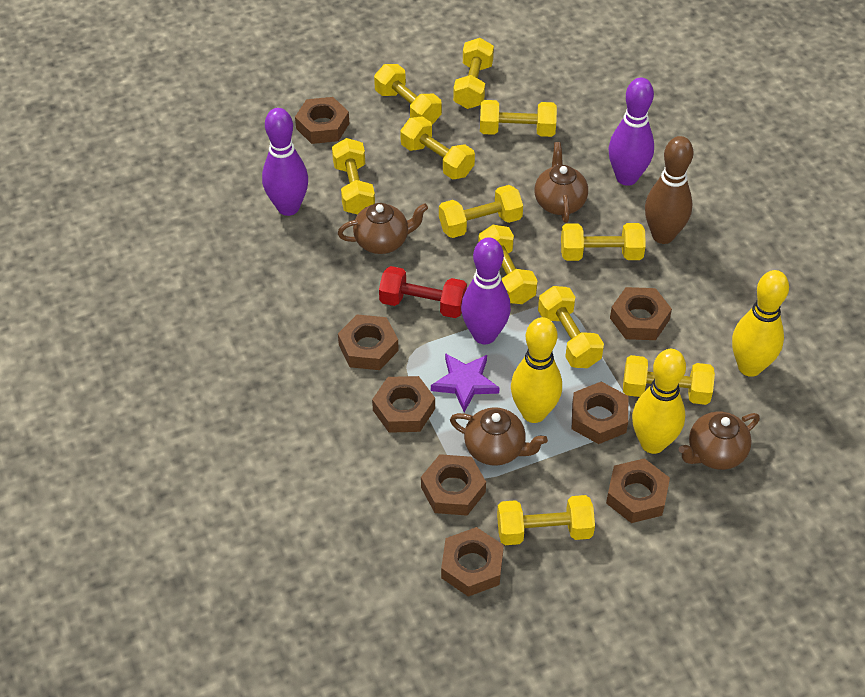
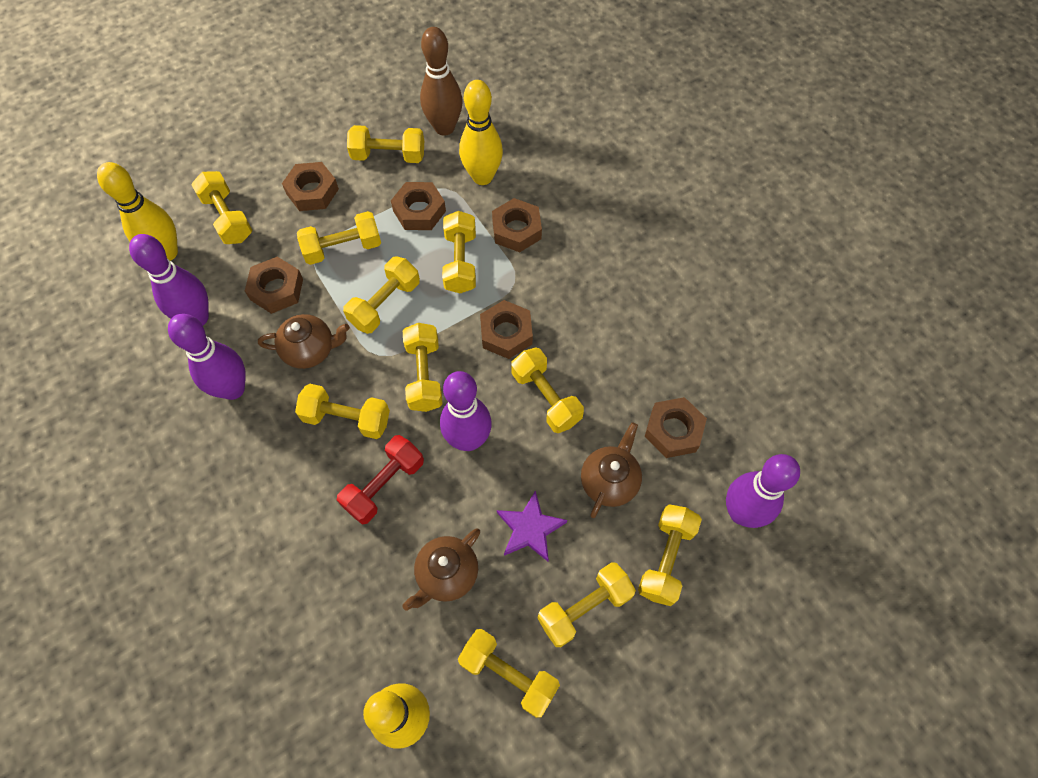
brown nut: 8 -> 6
brown teapot: 4 -> 3
purple bowling pin: 3 -> 4

